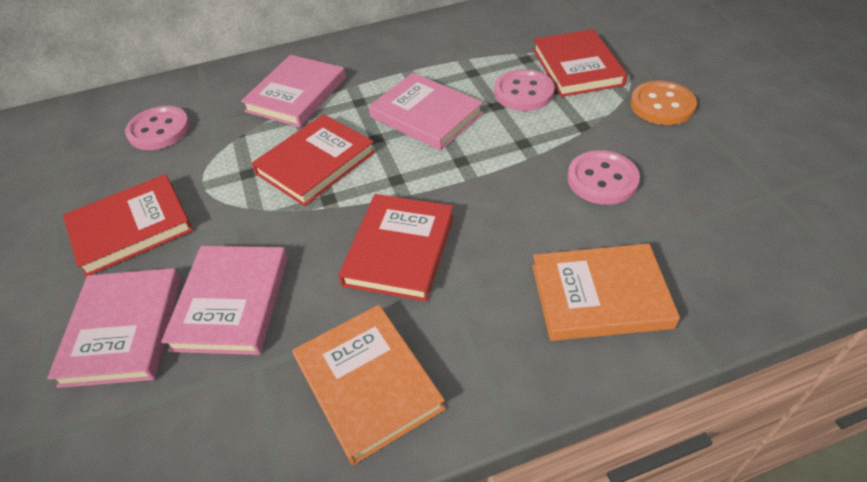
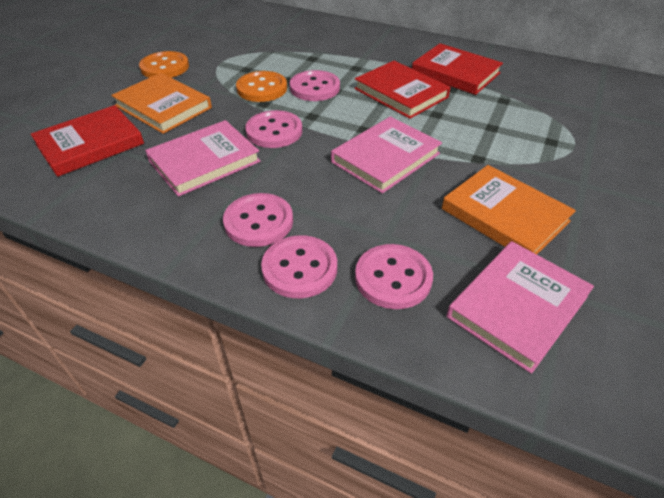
orange button: 1 -> 2
pink book: 4 -> 3
pink button: 3 -> 5
red book: 4 -> 3

